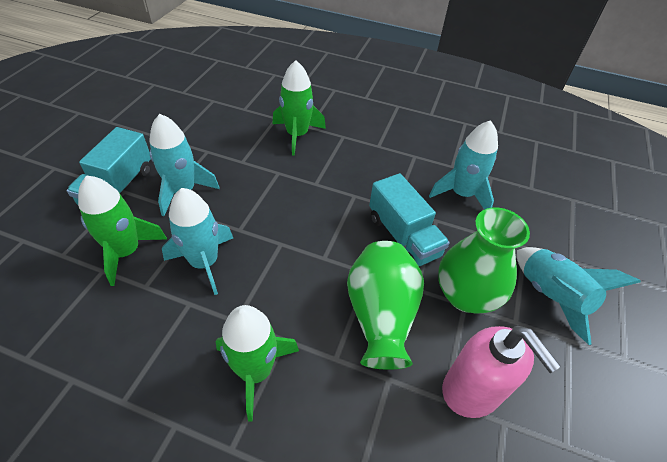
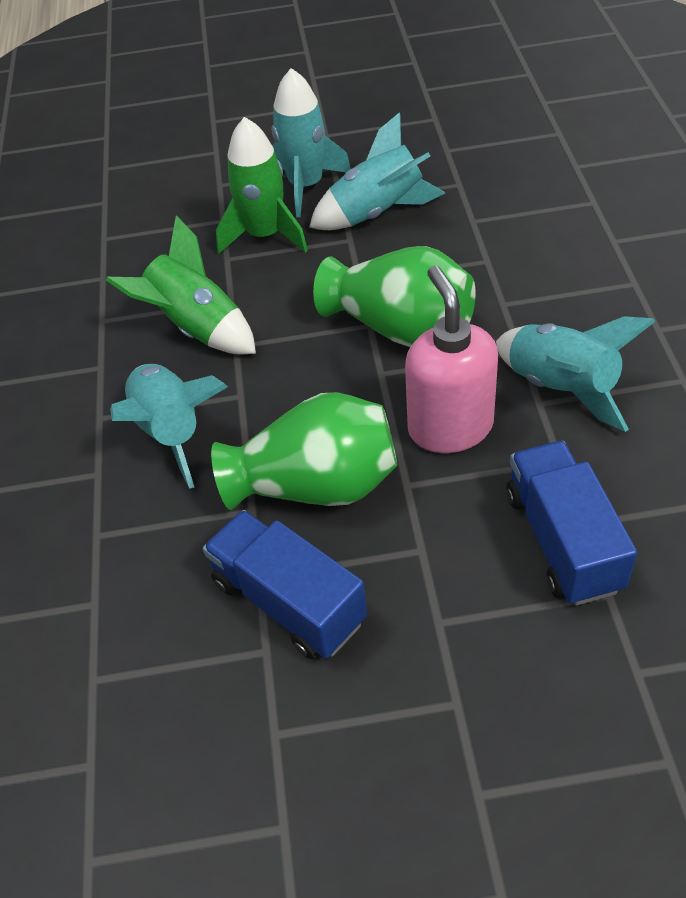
blue truck: 0 -> 2
green rocket: 3 -> 2
turquoise truck: 2 -> 0

